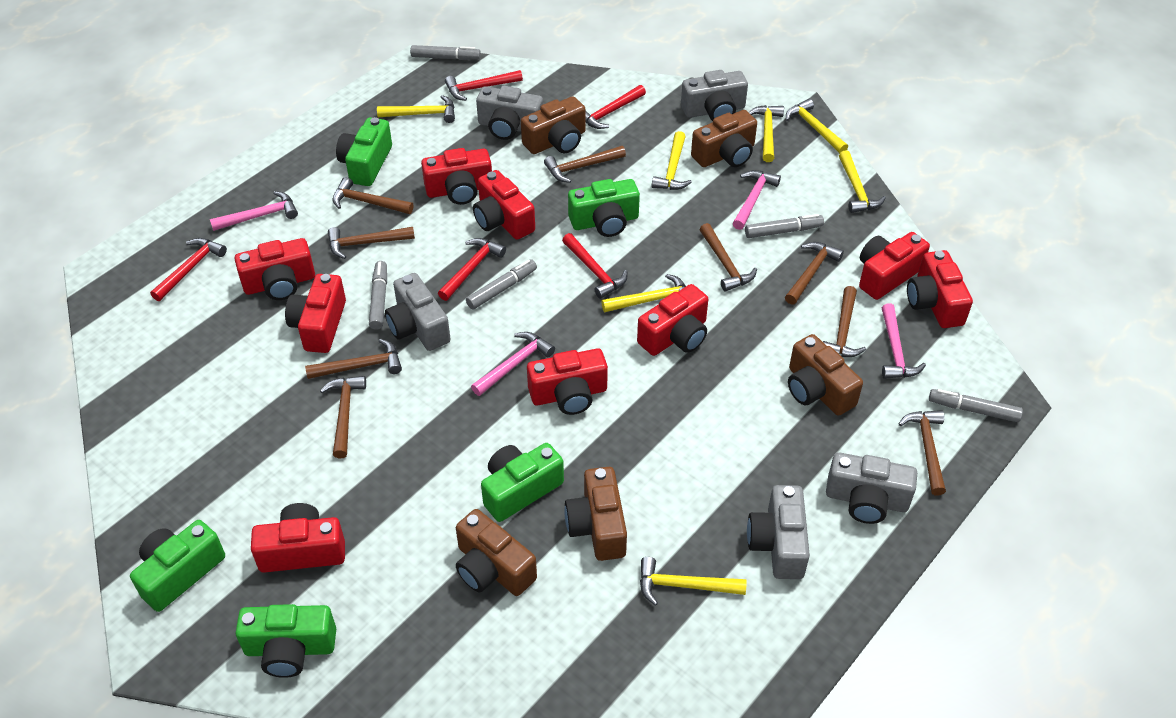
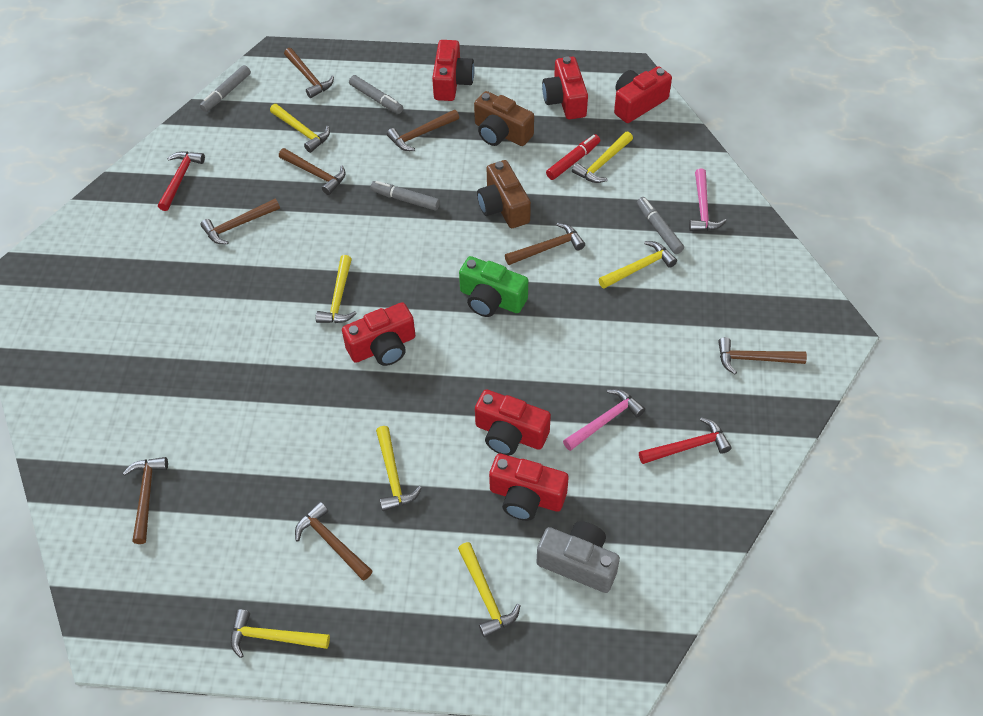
brown camera: 5 -> 2
brown hammer: 9 -> 8
green camera: 5 -> 1
grey camera: 5 -> 1
grey marker: 5 -> 4
pink hammer: 4 -> 2
red camera: 9 -> 6
red hammer: 5 -> 2
red marker: 0 -> 1

